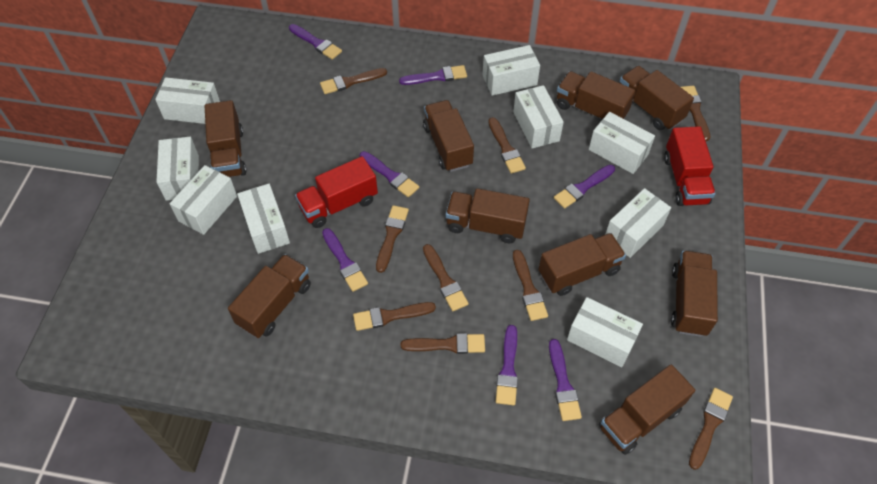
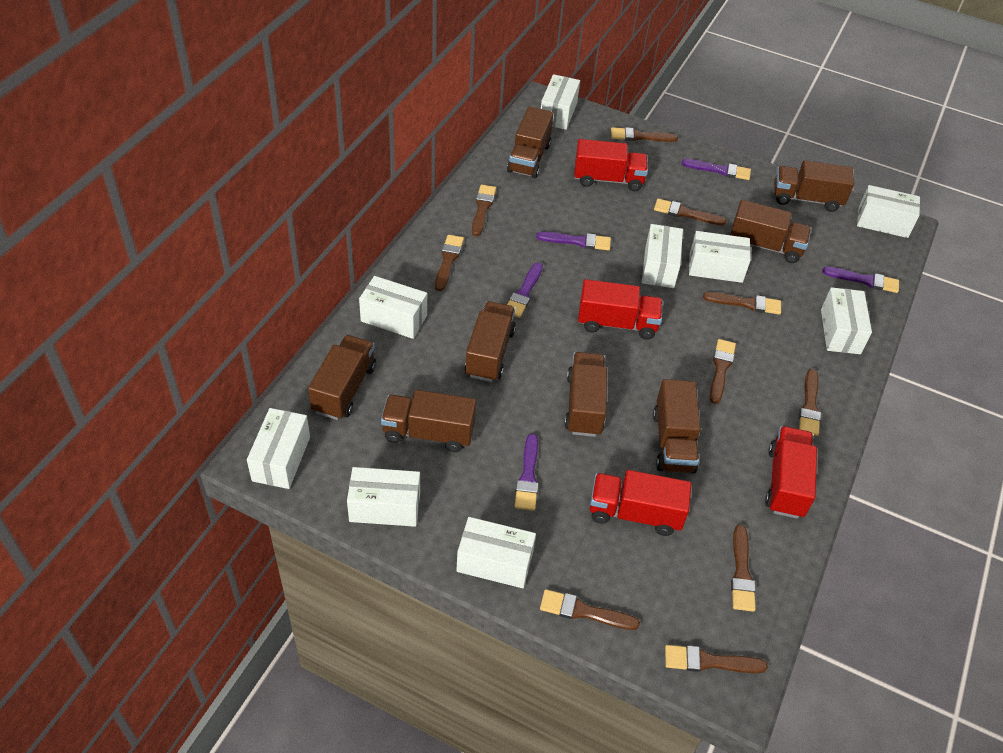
brown brush: 9 -> 10
brown truck: 9 -> 8
purple brush: 7 -> 5
red truck: 2 -> 4

